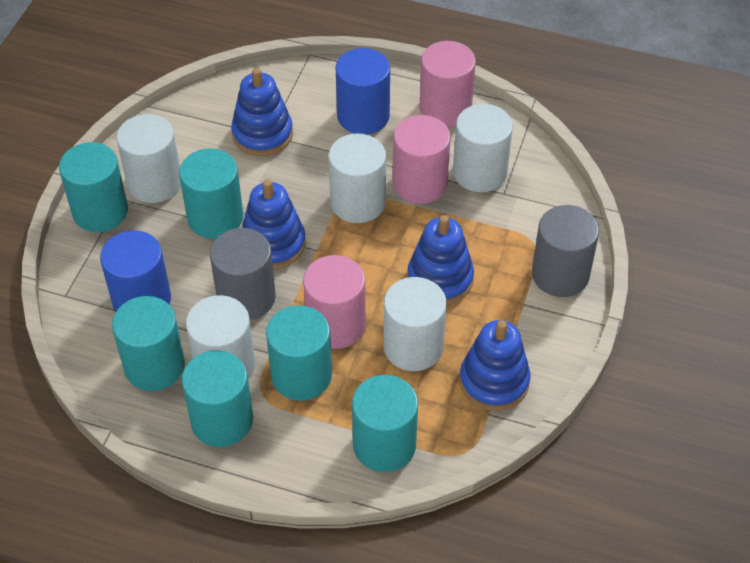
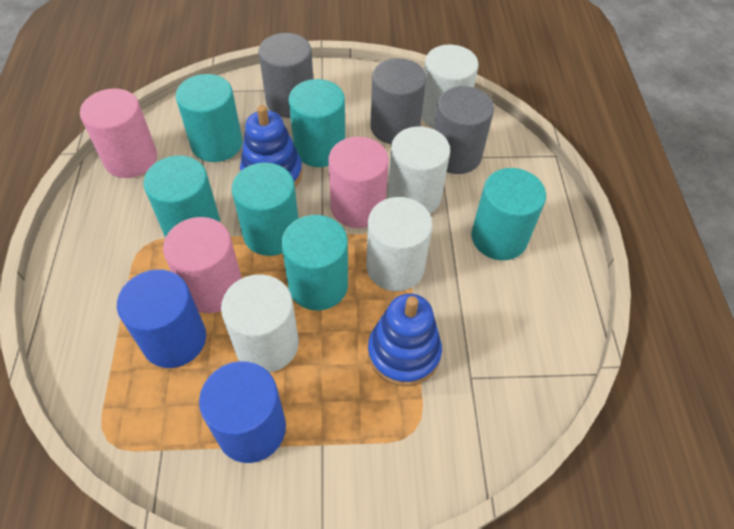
blue stacking toy: 4 -> 2
grey cylinder: 2 -> 3
white cylinder: 5 -> 4

